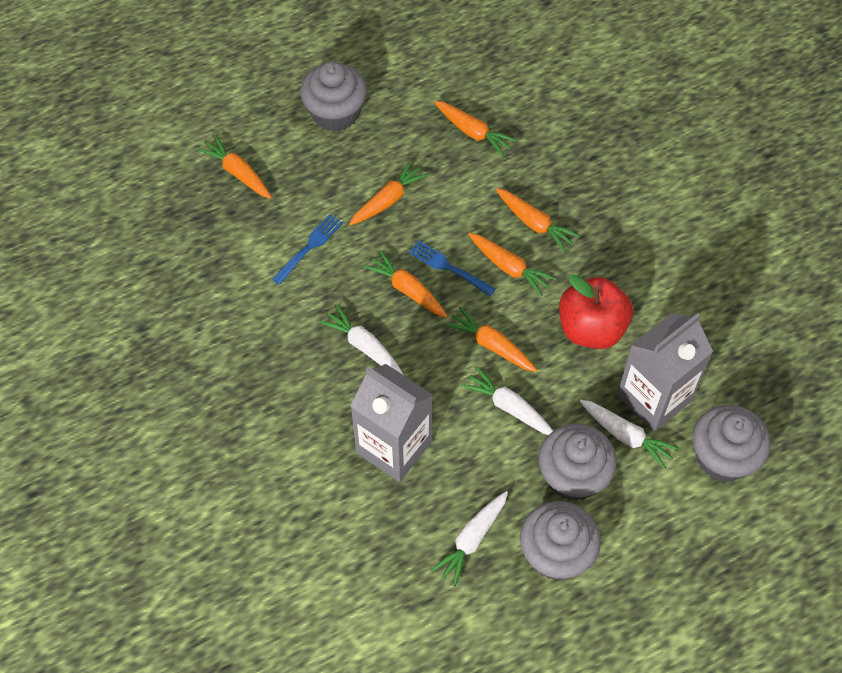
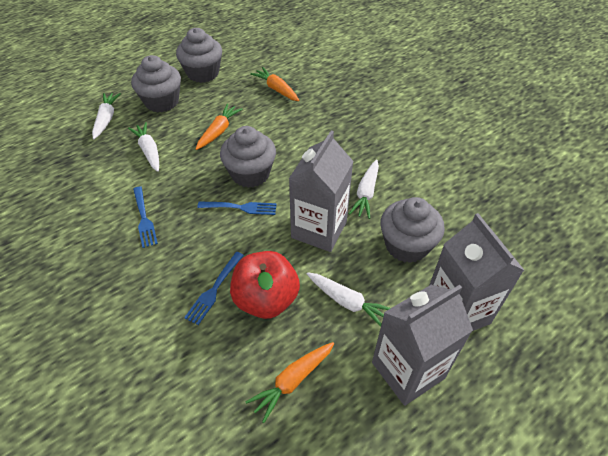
blue fork: 2 -> 3
grey carton: 2 -> 3
orange carrot: 7 -> 3

